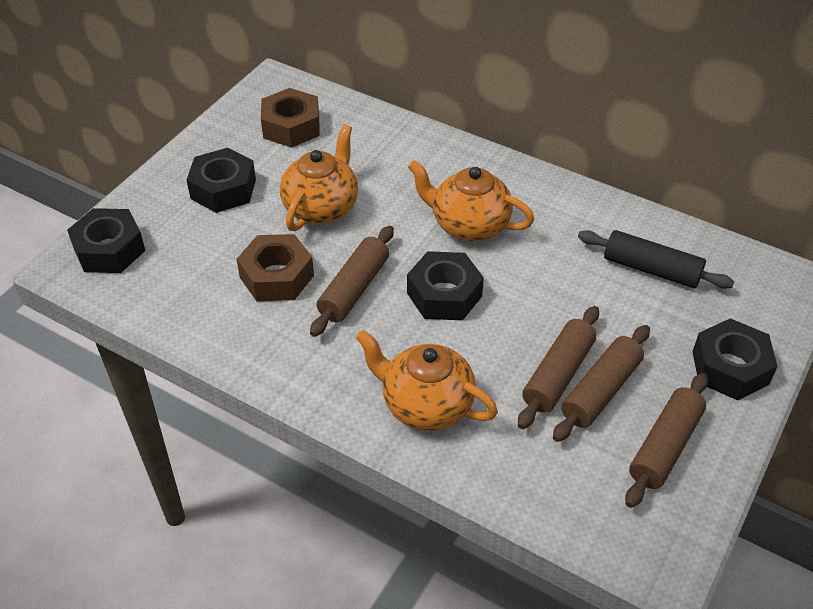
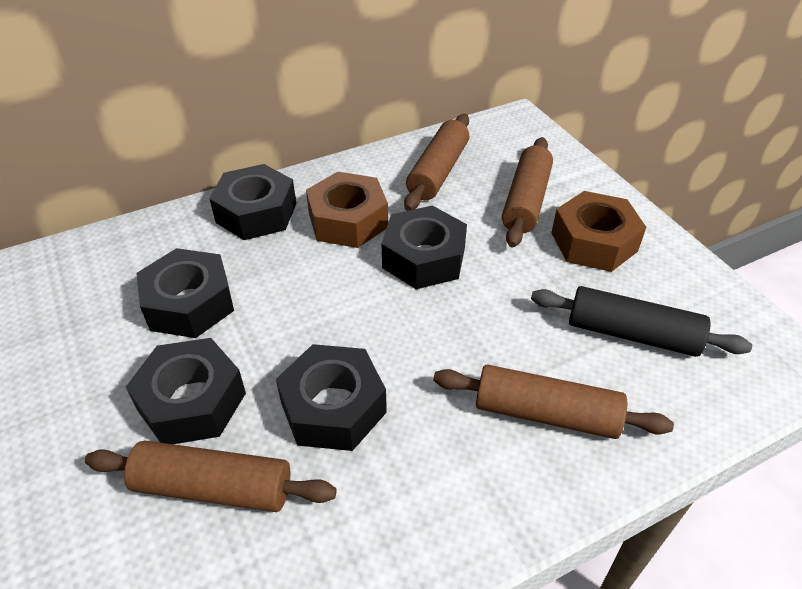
black nut: 4 -> 5
orange teapot: 3 -> 0

